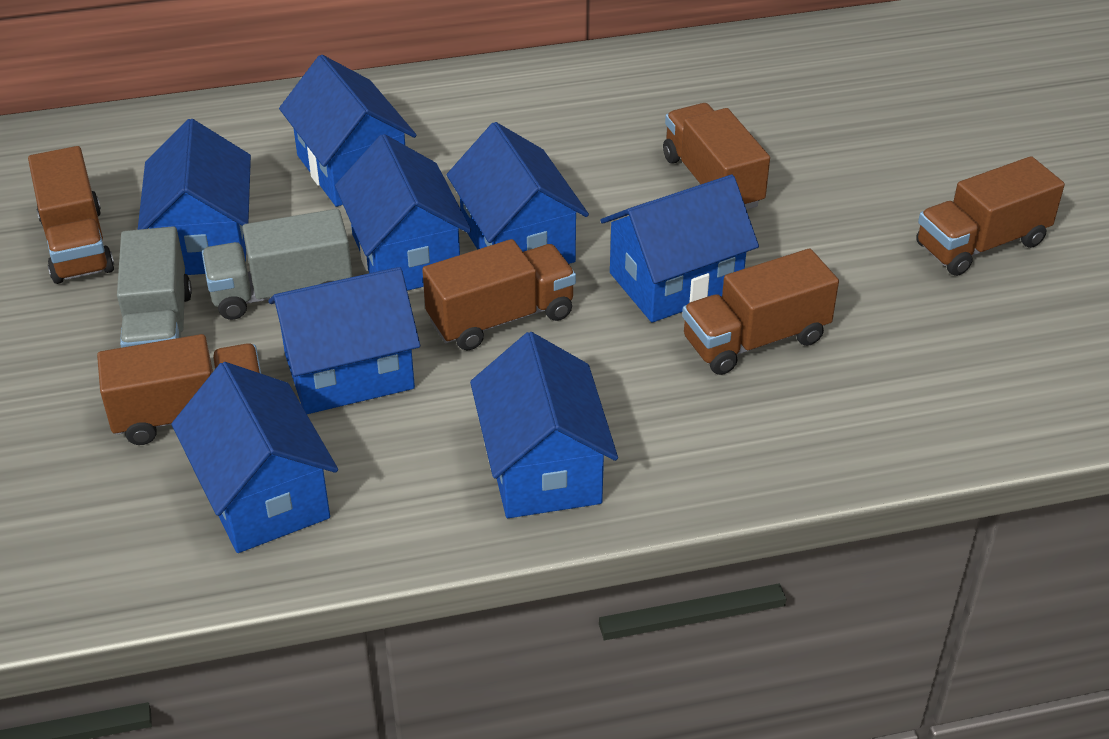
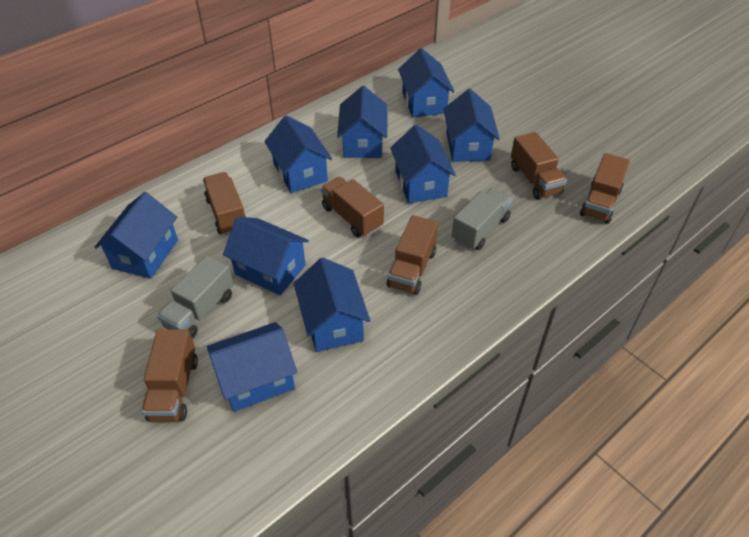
blue house: 8 -> 9

